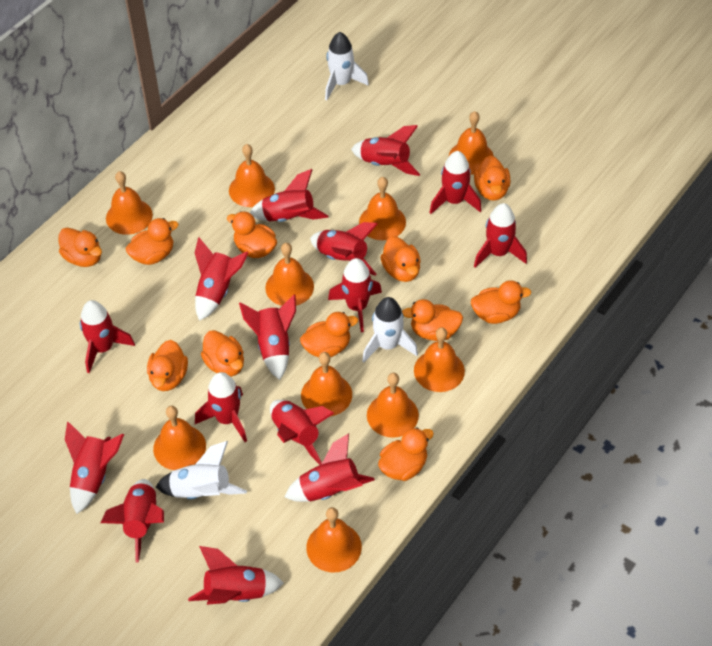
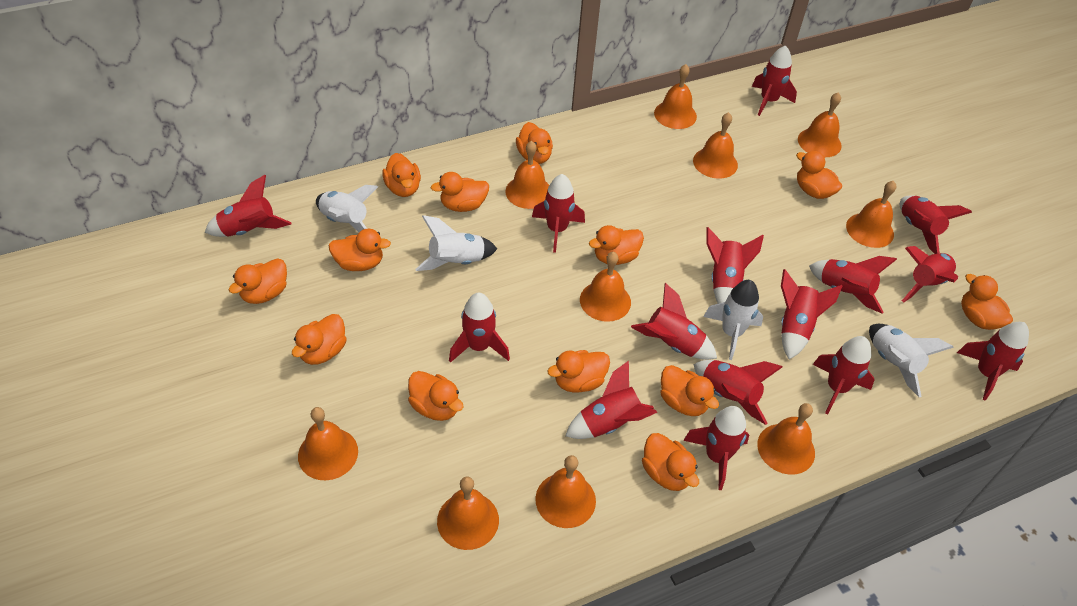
orange duck: 11 -> 13
white rocket: 3 -> 4

